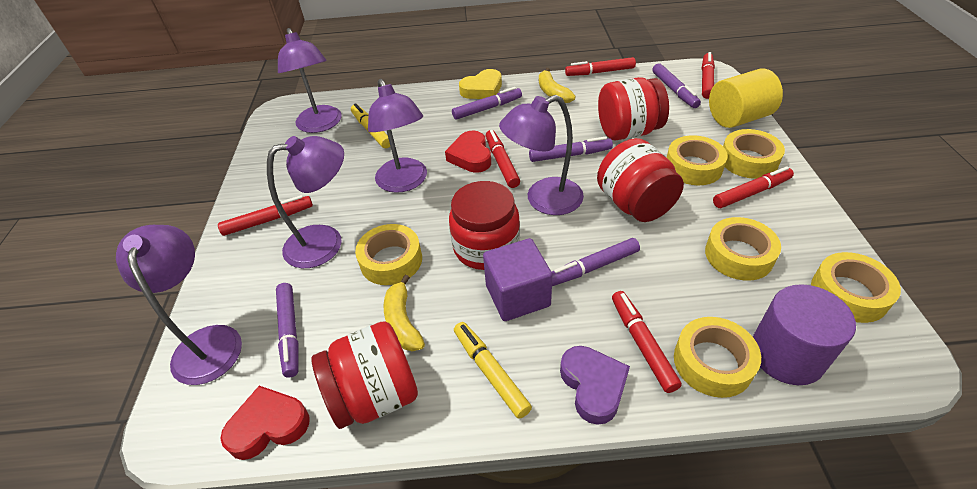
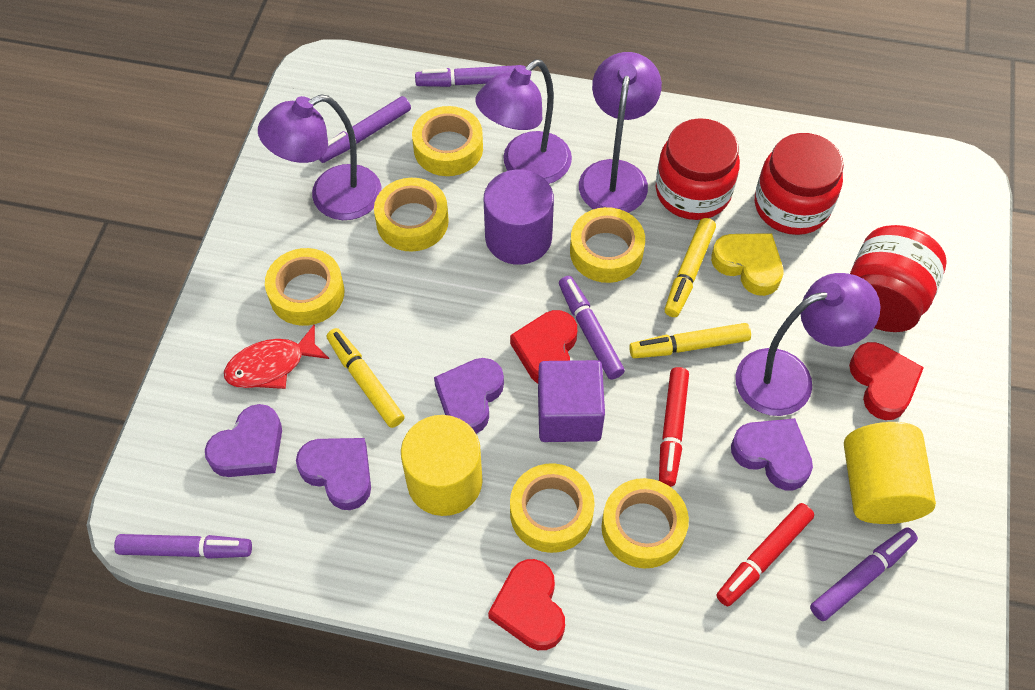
purple heart: 1 -> 4
purple lamp: 5 -> 4
red fish: 0 -> 1
red heart: 2 -> 3
red jar: 4 -> 3
red marker: 6 -> 2
yellow banana: 2 -> 0
yellow cylinder: 1 -> 2
yellow marker: 2 -> 3

